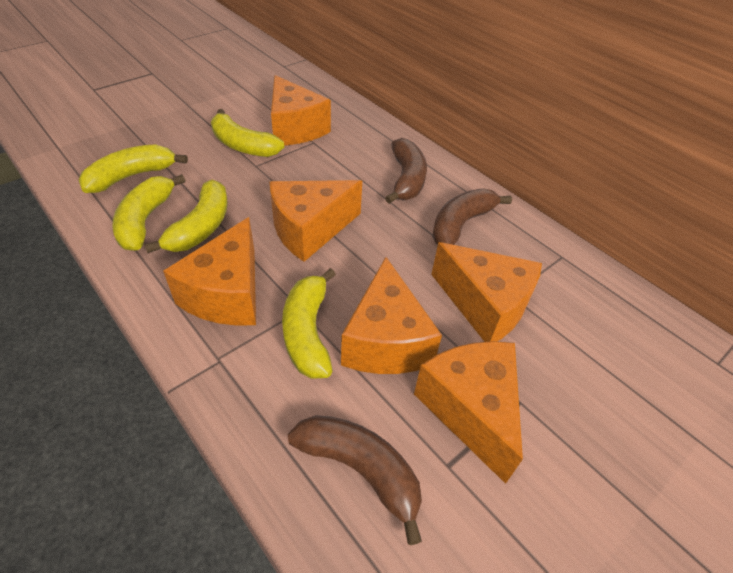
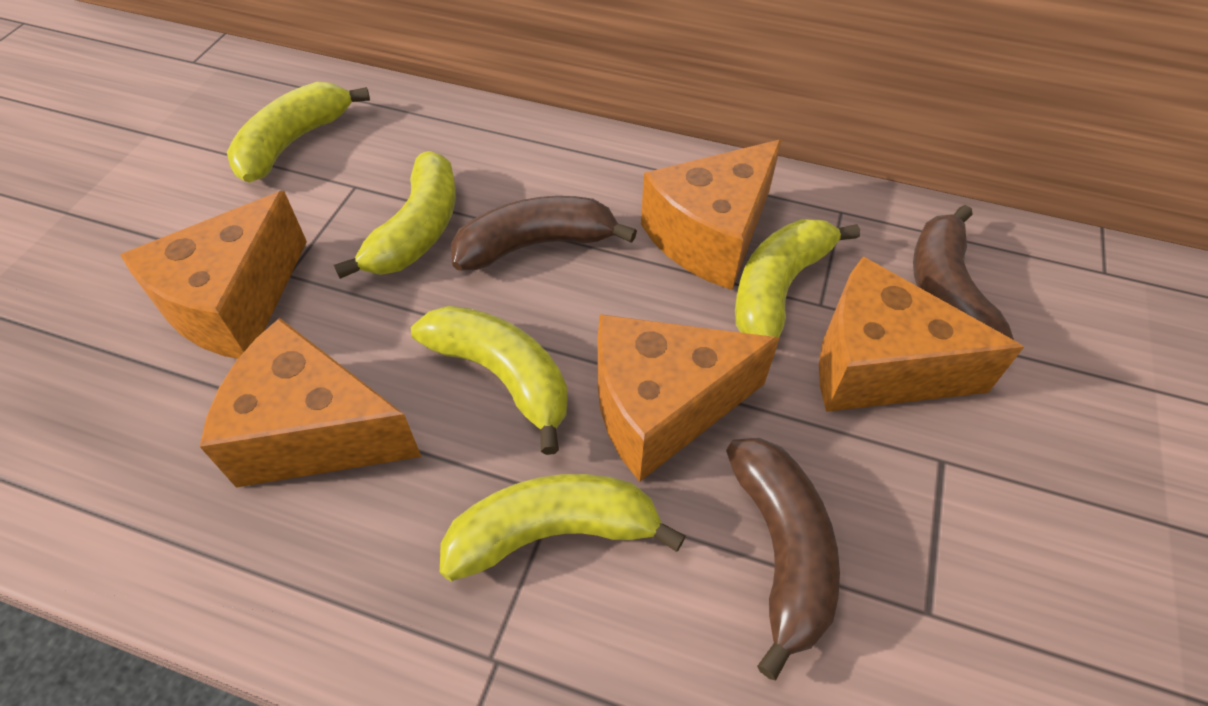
orange cheese: 6 -> 5

